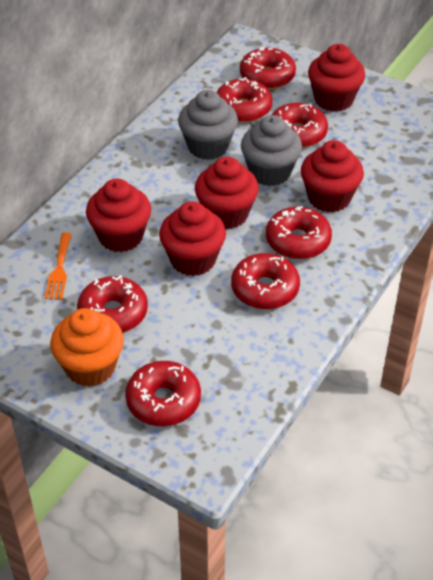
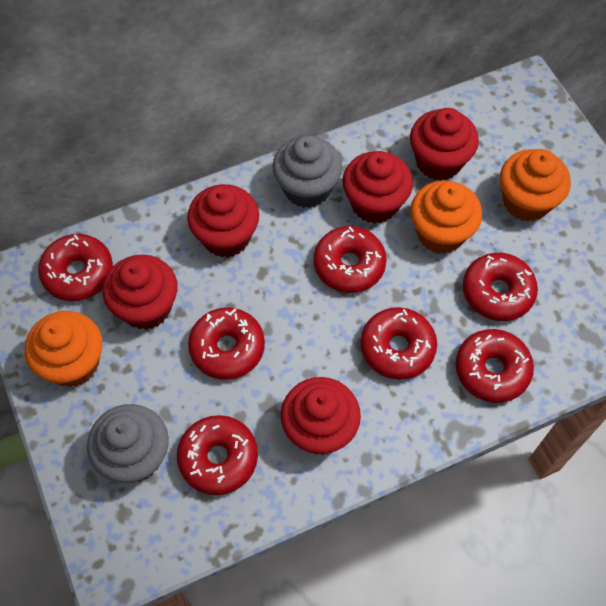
orange cupcake: 1 -> 3
orange fork: 1 -> 0

